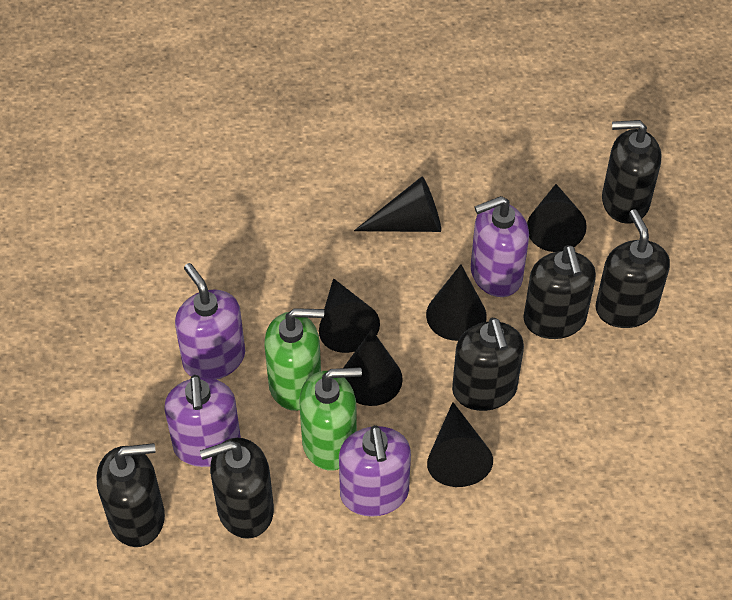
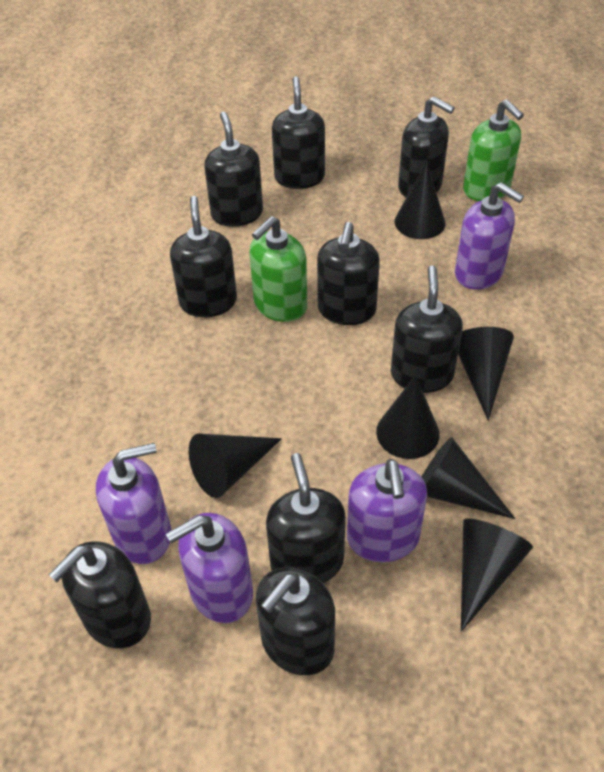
black soap dispenser: 6 -> 9

